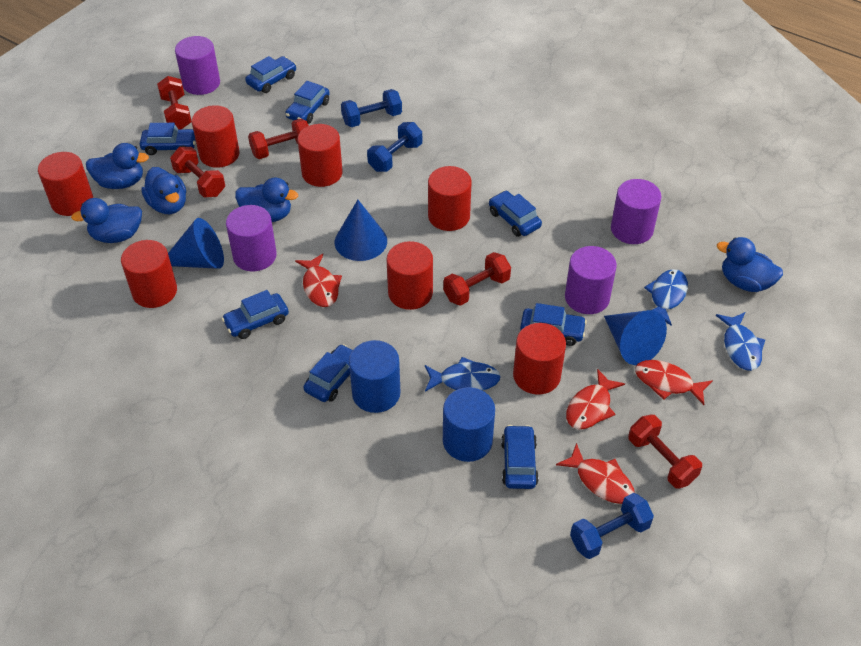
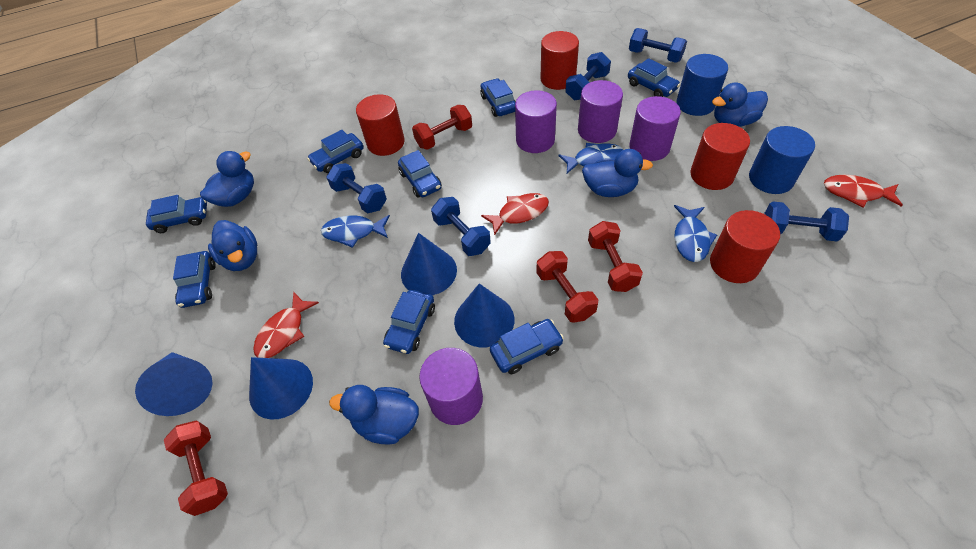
blue cone: 3 -> 4
blue dumbbell: 3 -> 5
red cylinder: 7 -> 4
red dumbbell: 5 -> 4
red fish: 4 -> 3

